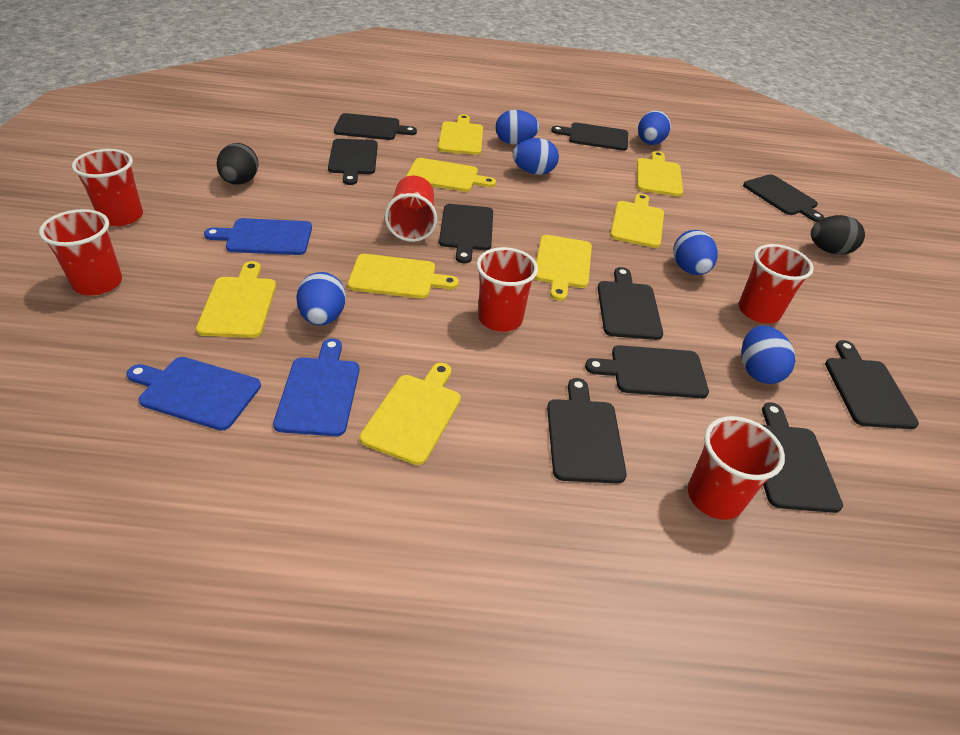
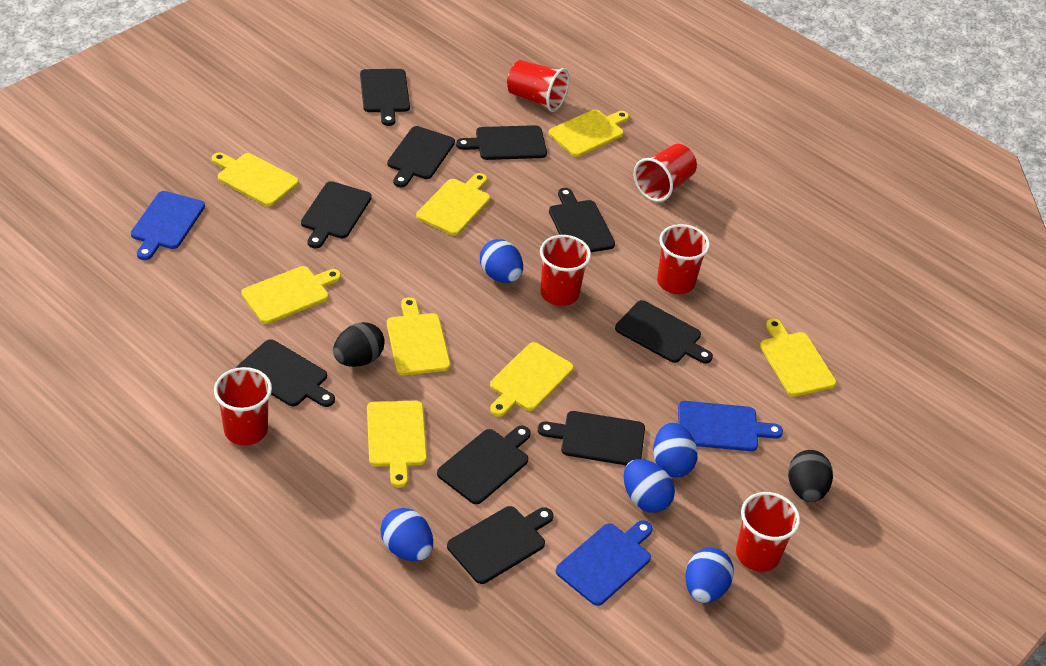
blue egg: 6 -> 5

